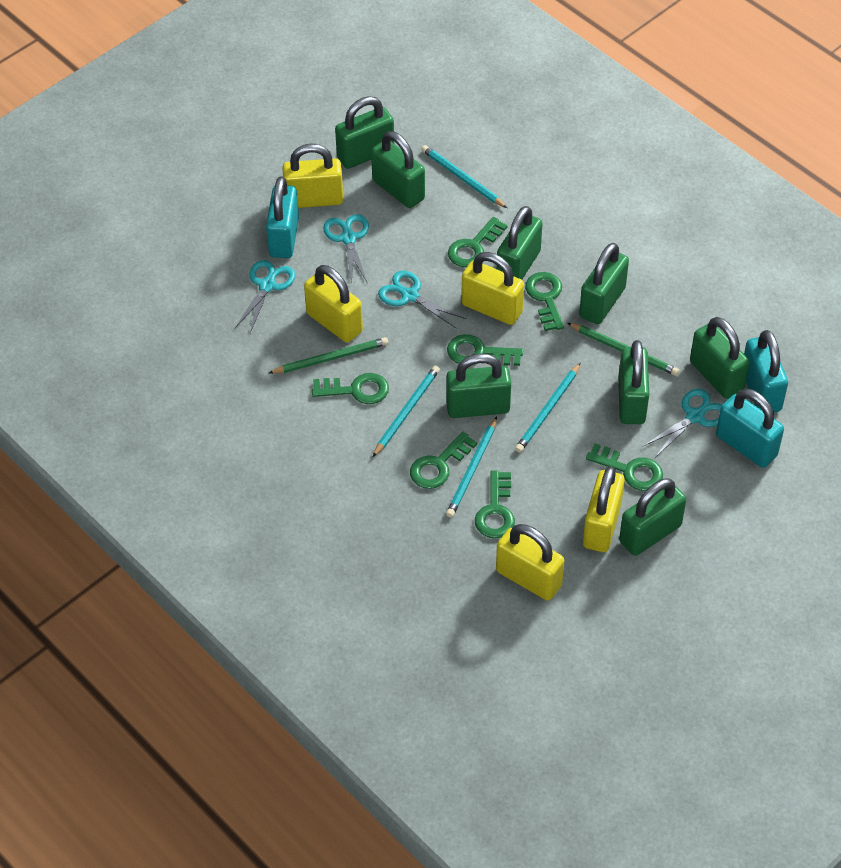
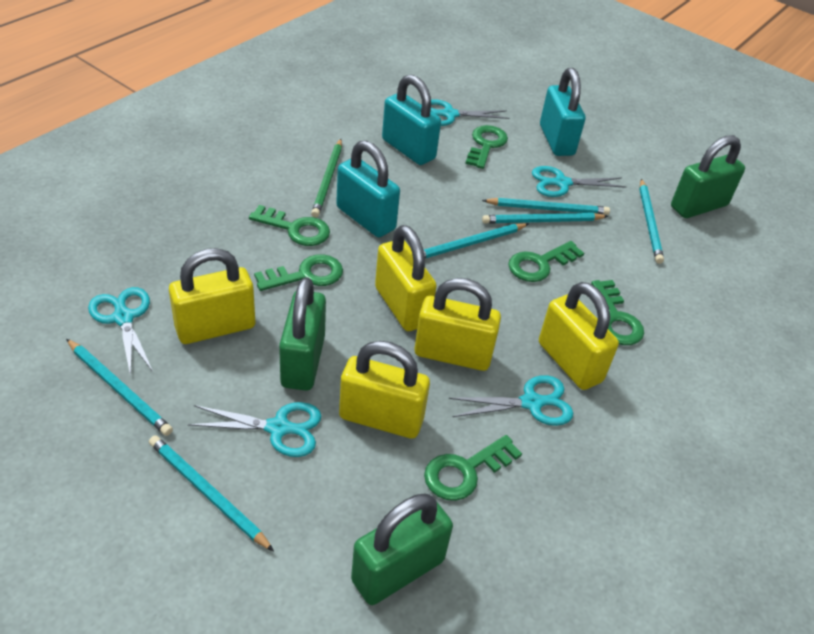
green key: 7 -> 6
green padlock: 8 -> 3
green pencil: 2 -> 1
turquoise pencil: 4 -> 6
turquoise scissors: 4 -> 5

